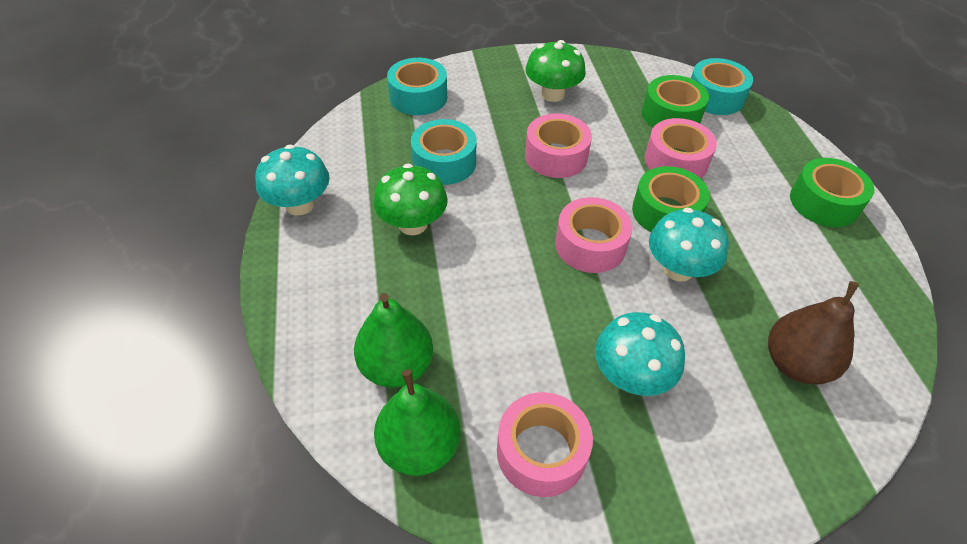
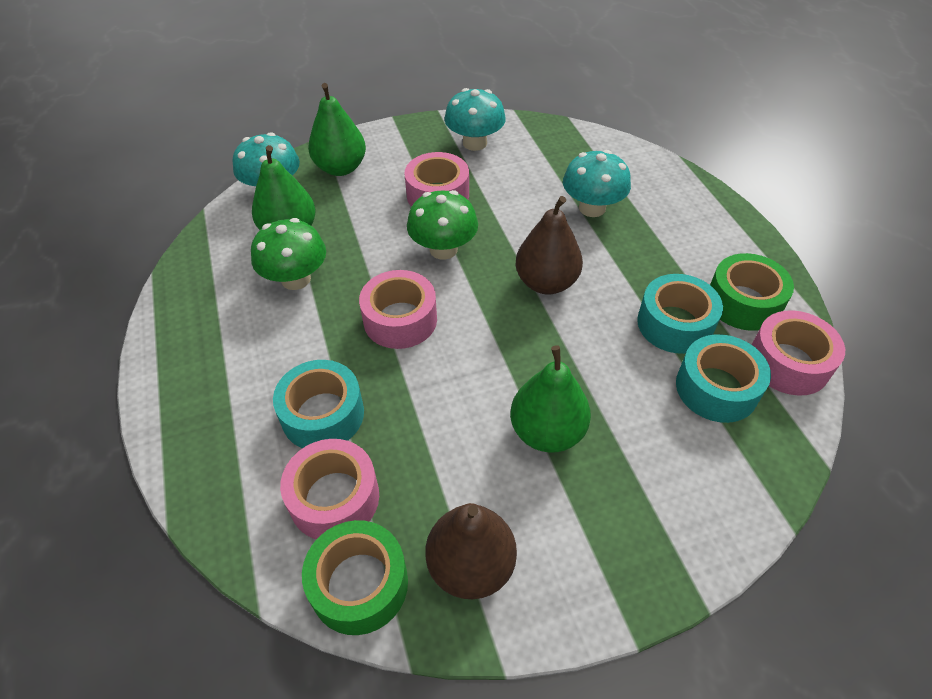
brown pear: 1 -> 2
green pear: 2 -> 3
green tape: 3 -> 2

